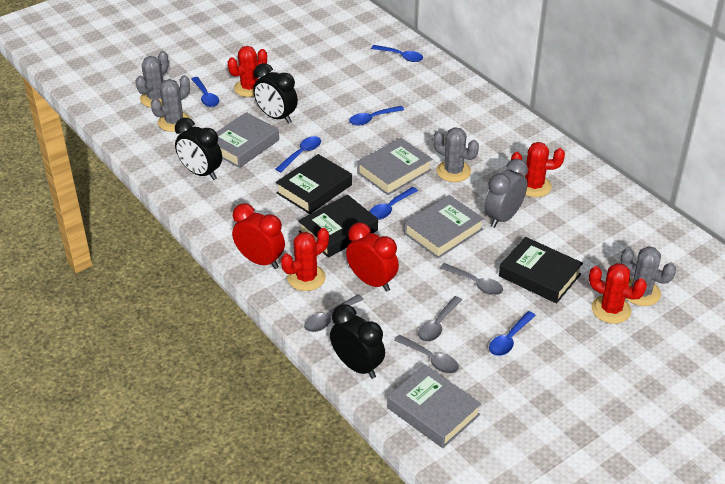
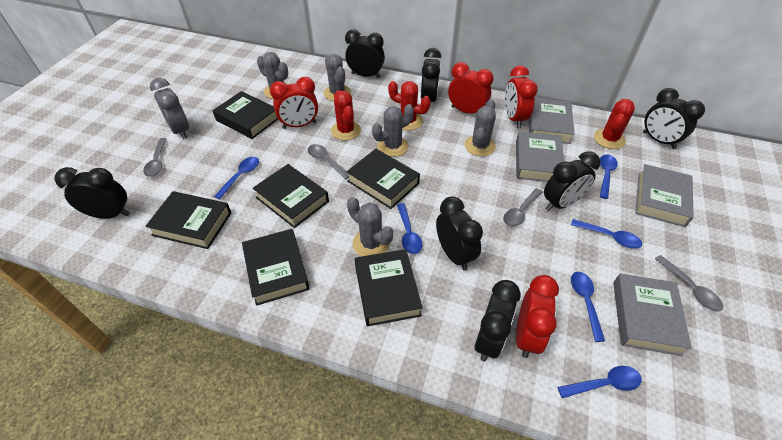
black book: 3 -> 6
black clock: 3 -> 7
grey cactus: 4 -> 5
red cactus: 4 -> 3
red clock: 2 -> 4

